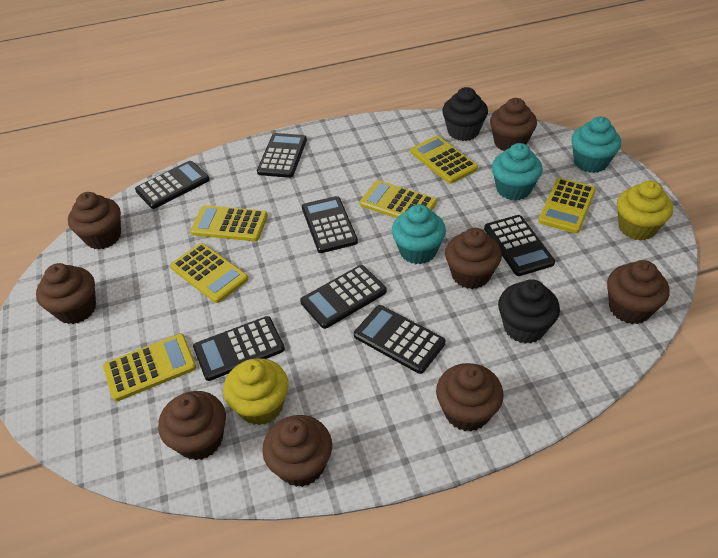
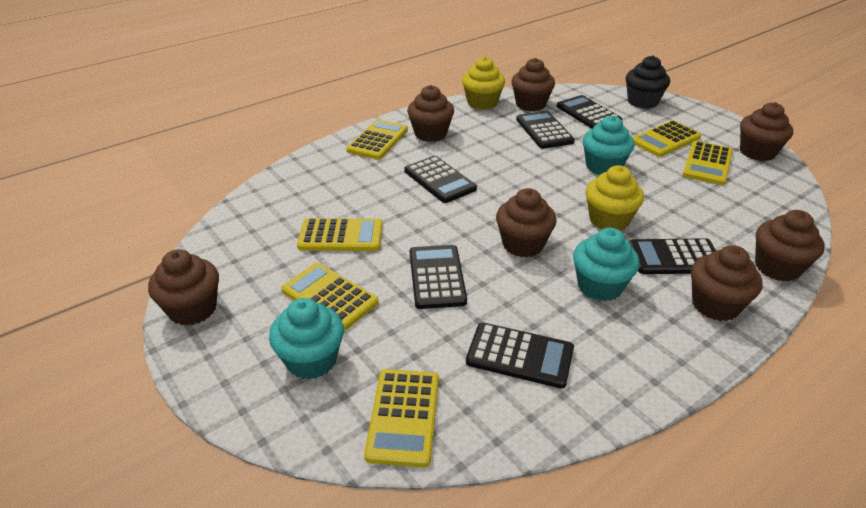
black calculator: 7 -> 6
black cupcake: 2 -> 1
brown cupcake: 8 -> 7

